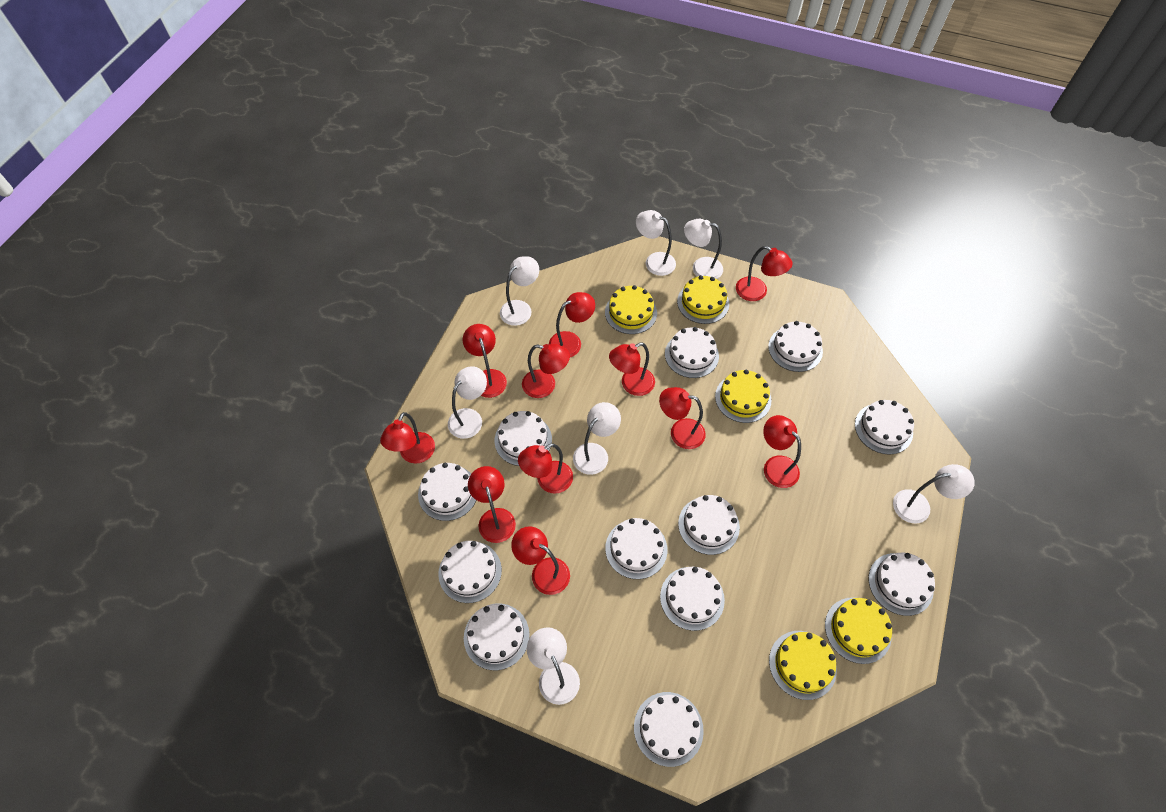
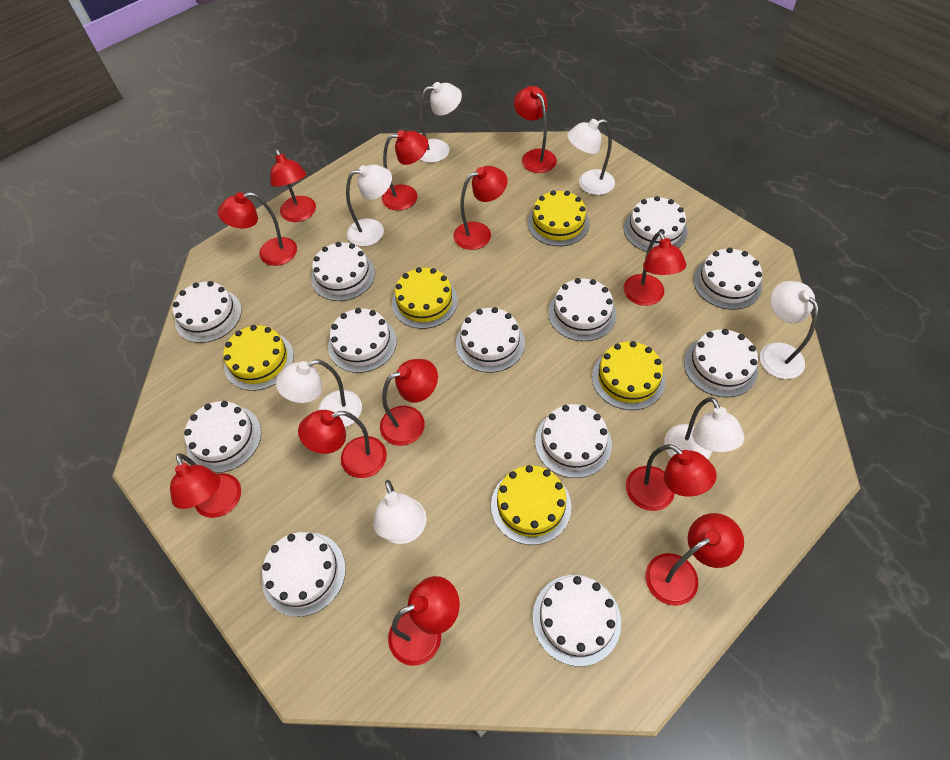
red lamp: 11 -> 12

